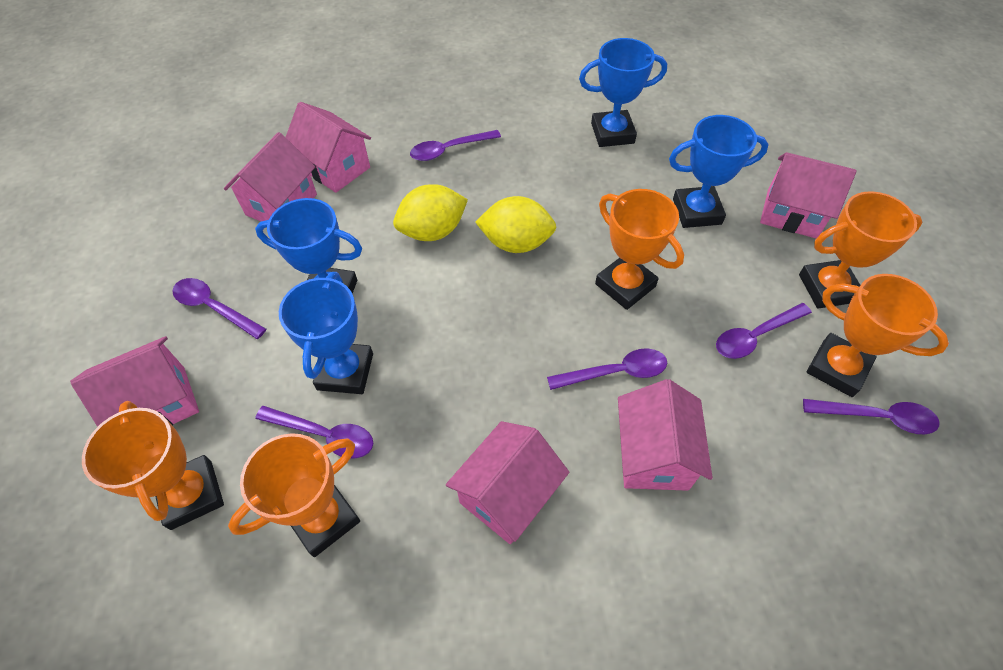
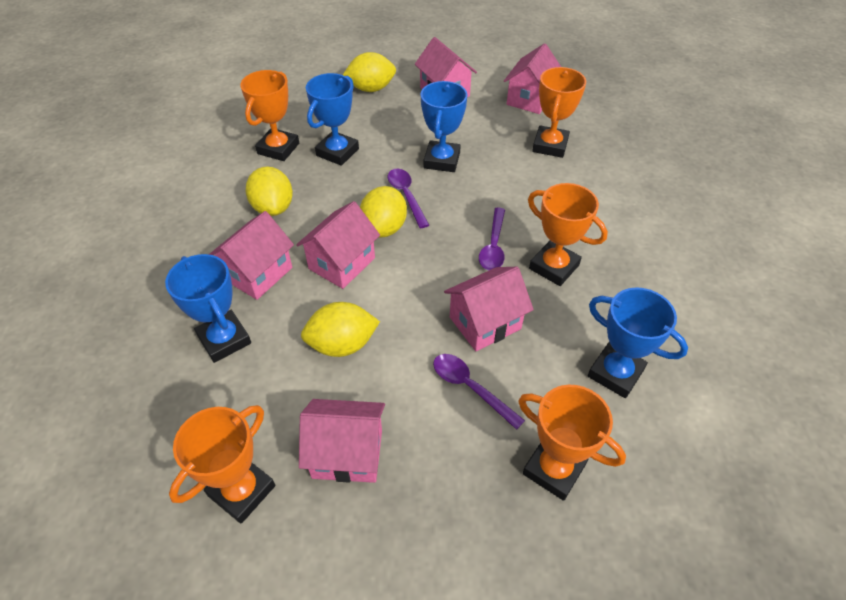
purple spoon: 6 -> 3
yellow lemon: 2 -> 4

